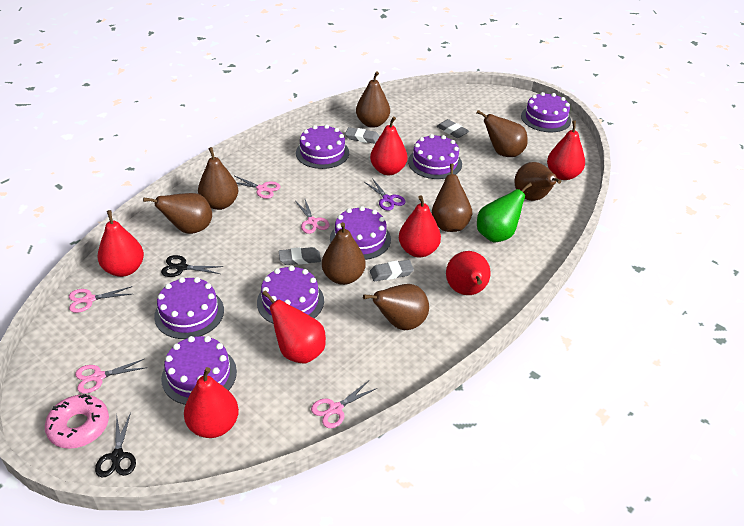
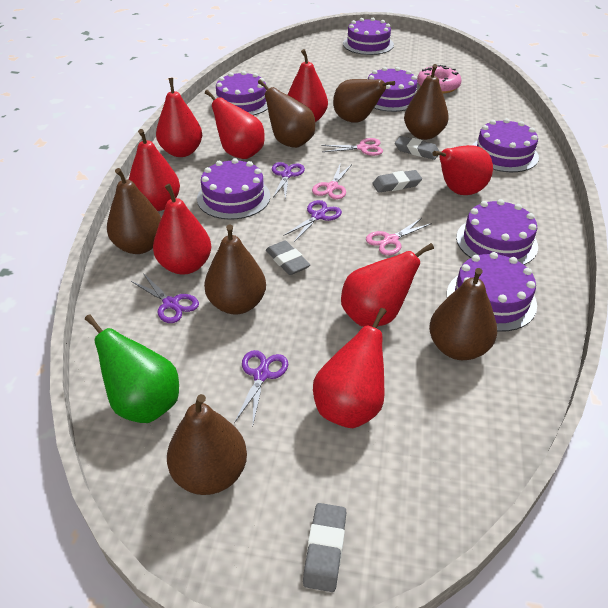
black scissors: 2 -> 0
brown pear: 8 -> 7
pink scissors: 5 -> 3
purple scissors: 1 -> 4
red pear: 7 -> 8

